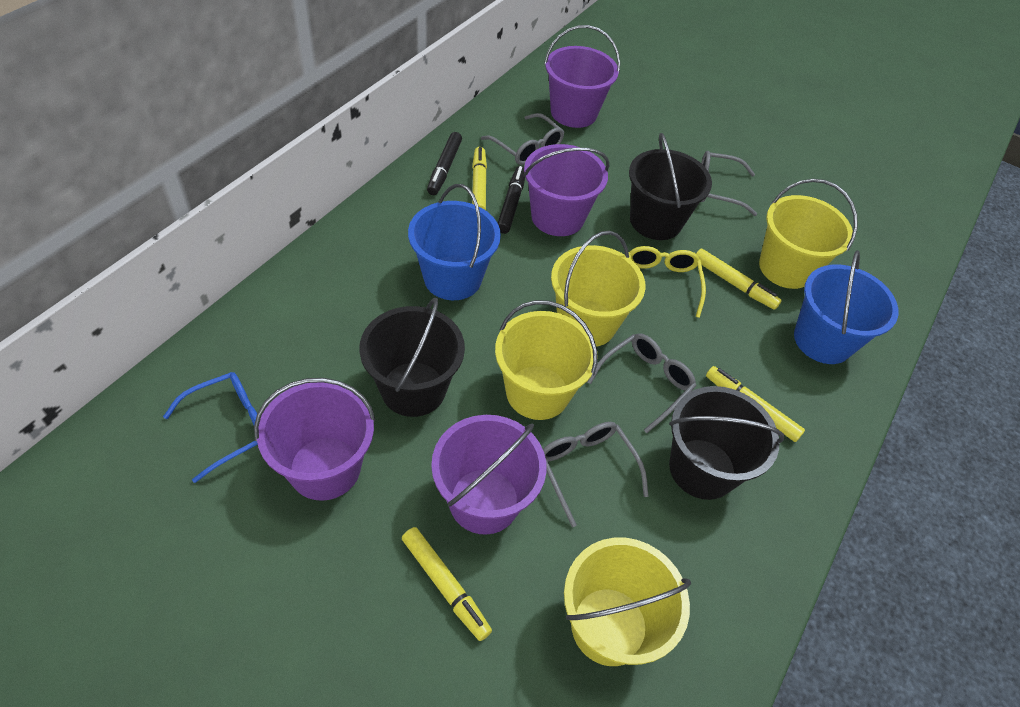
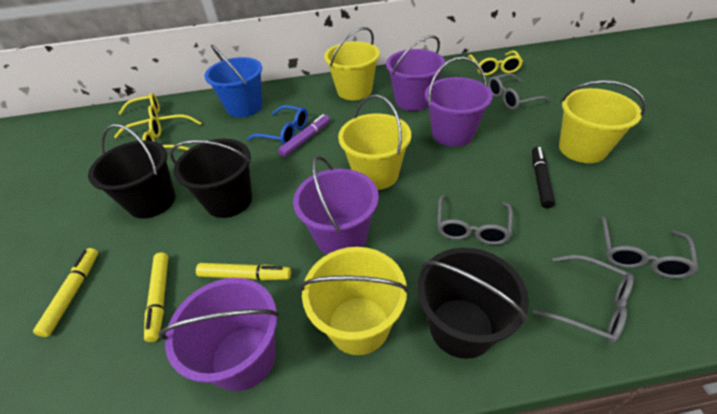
black marker: 2 -> 1
blue bucket: 2 -> 1
purple marker: 0 -> 1
yellow glasses: 1 -> 3
yellow marker: 4 -> 3

